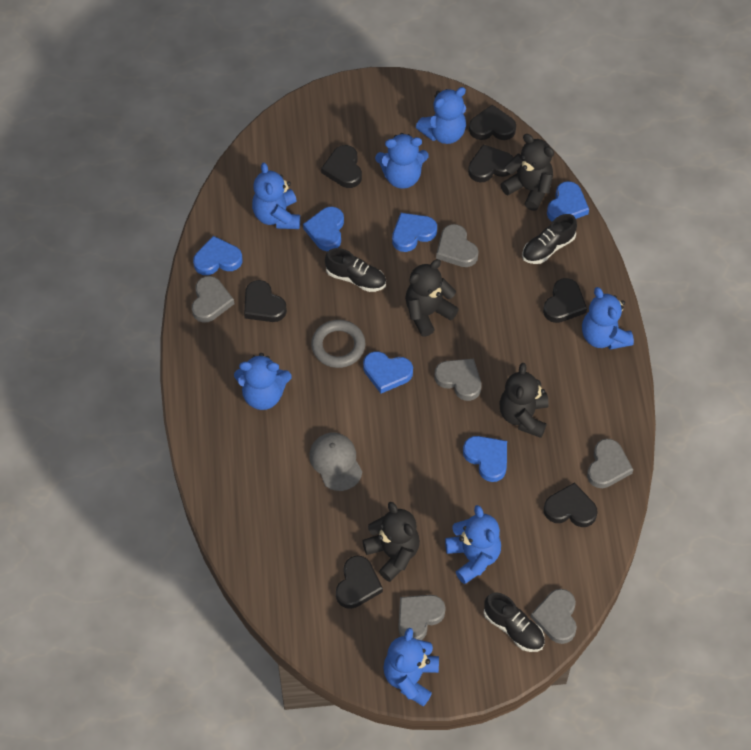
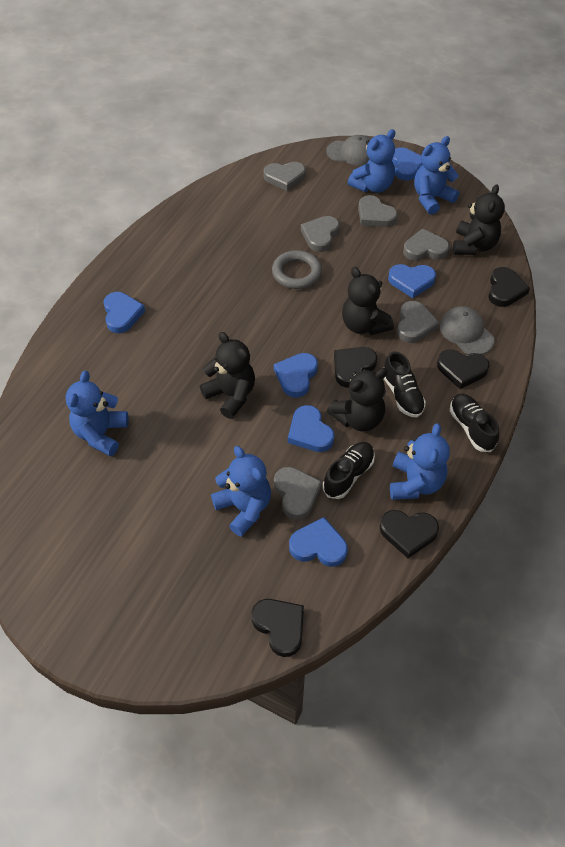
black heart: 7 -> 5
blue teddy bear: 7 -> 5
grey cap: 1 -> 2

